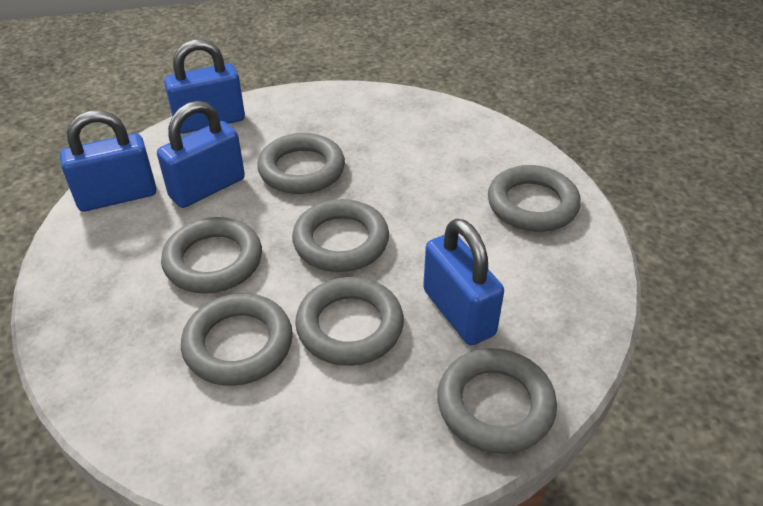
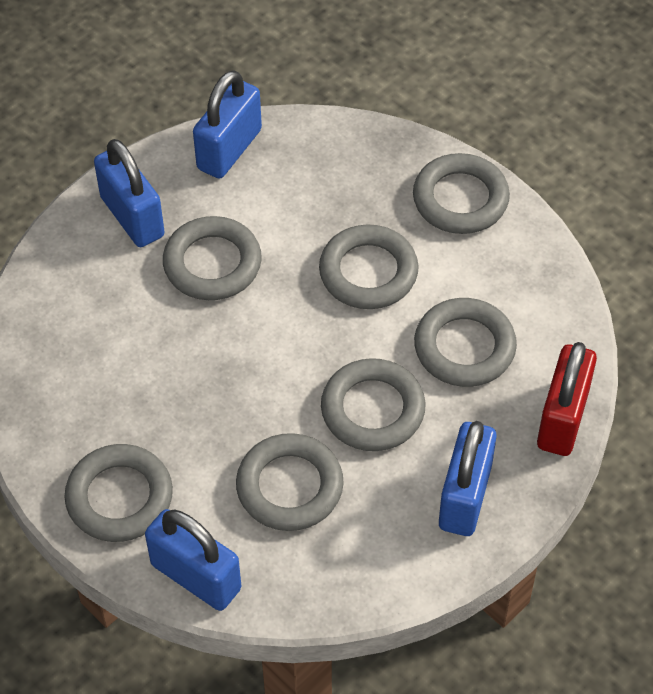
red padlock: 0 -> 1

